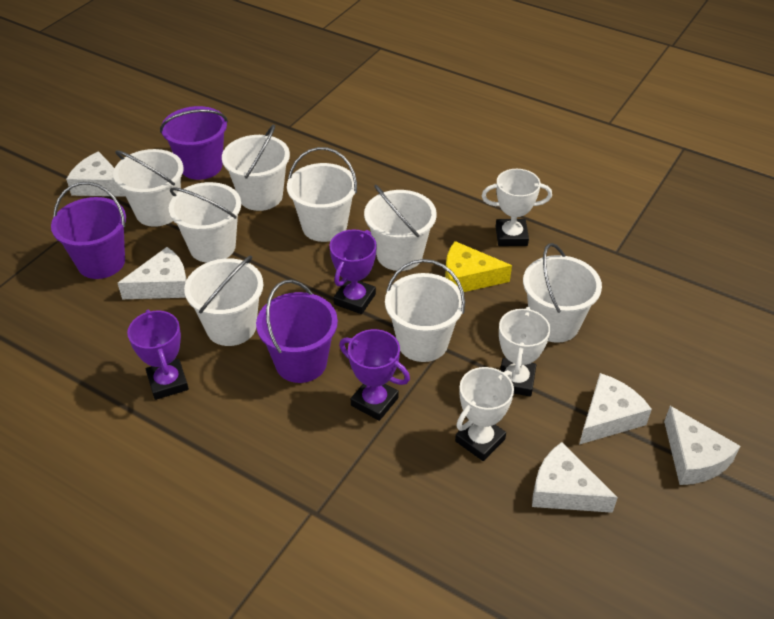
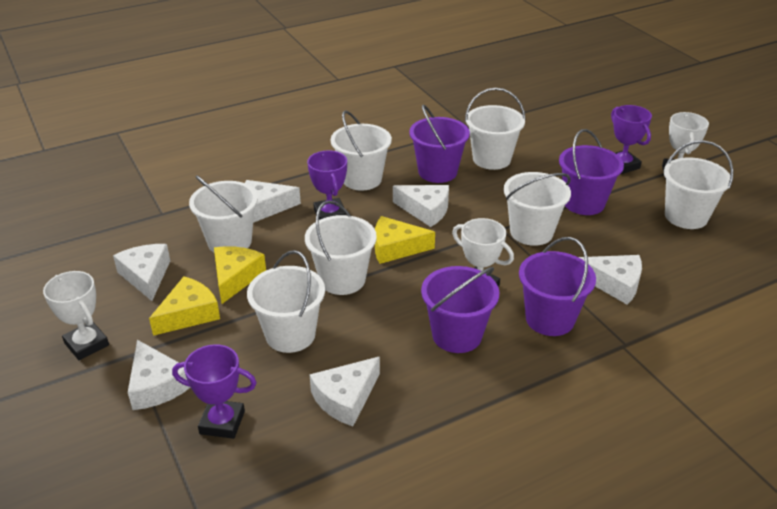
purple bucket: 3 -> 4
white bucket: 8 -> 7
white cheese: 5 -> 6
yellow cheese: 1 -> 3

